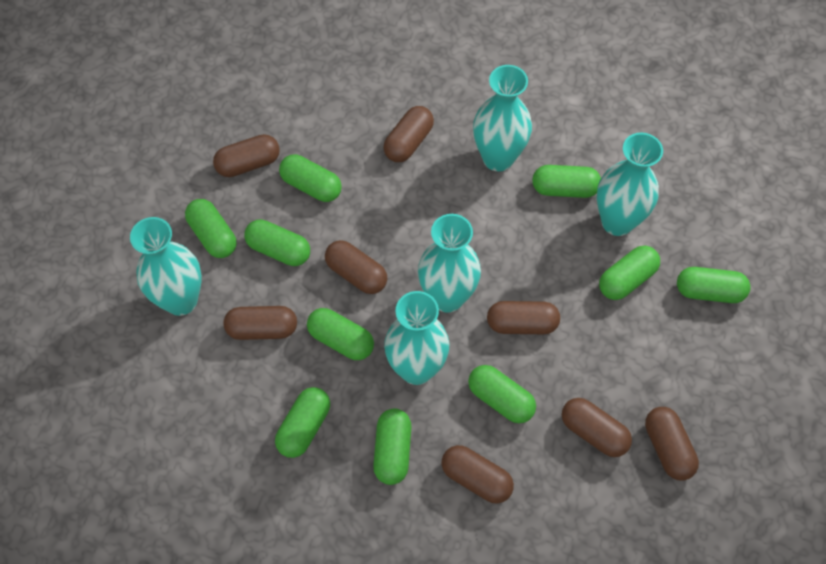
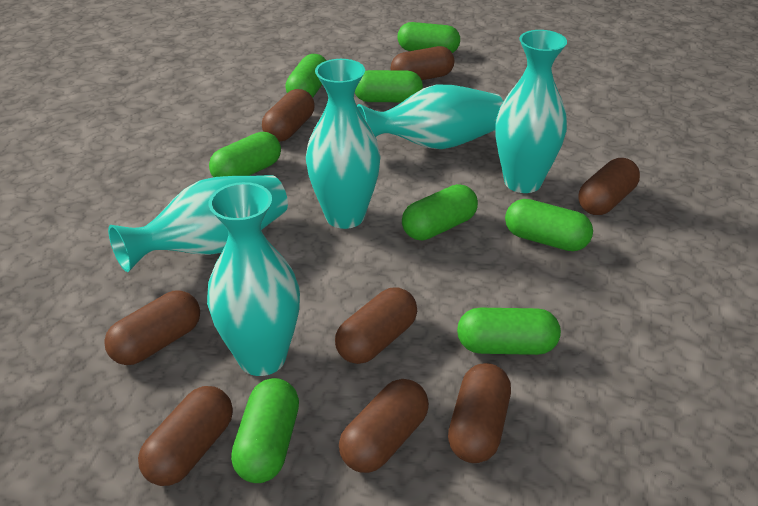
green capsule: 10 -> 8

